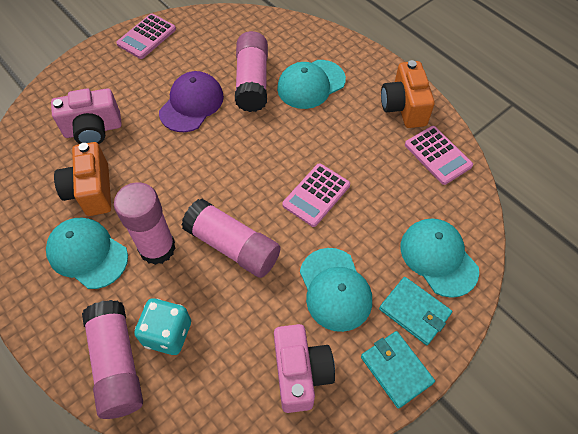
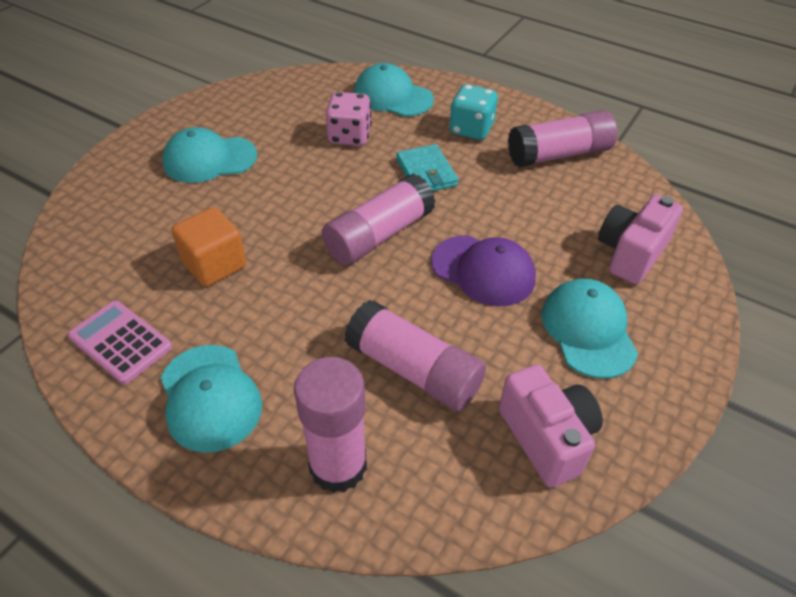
orange camera: 2 -> 0
orange cube: 0 -> 1
pink calculator: 3 -> 1
pink dice: 0 -> 1
turquoise wallet: 2 -> 1

